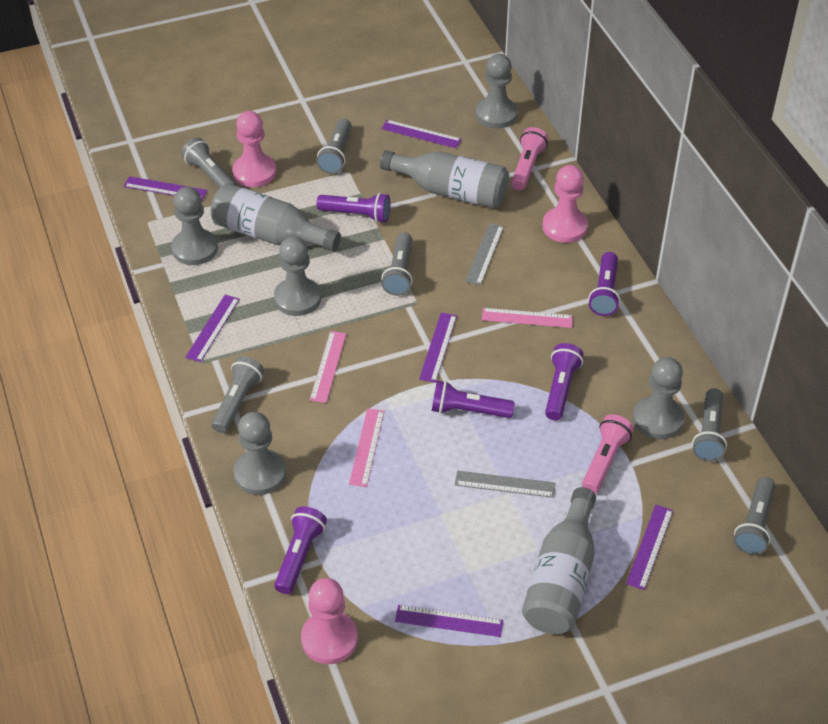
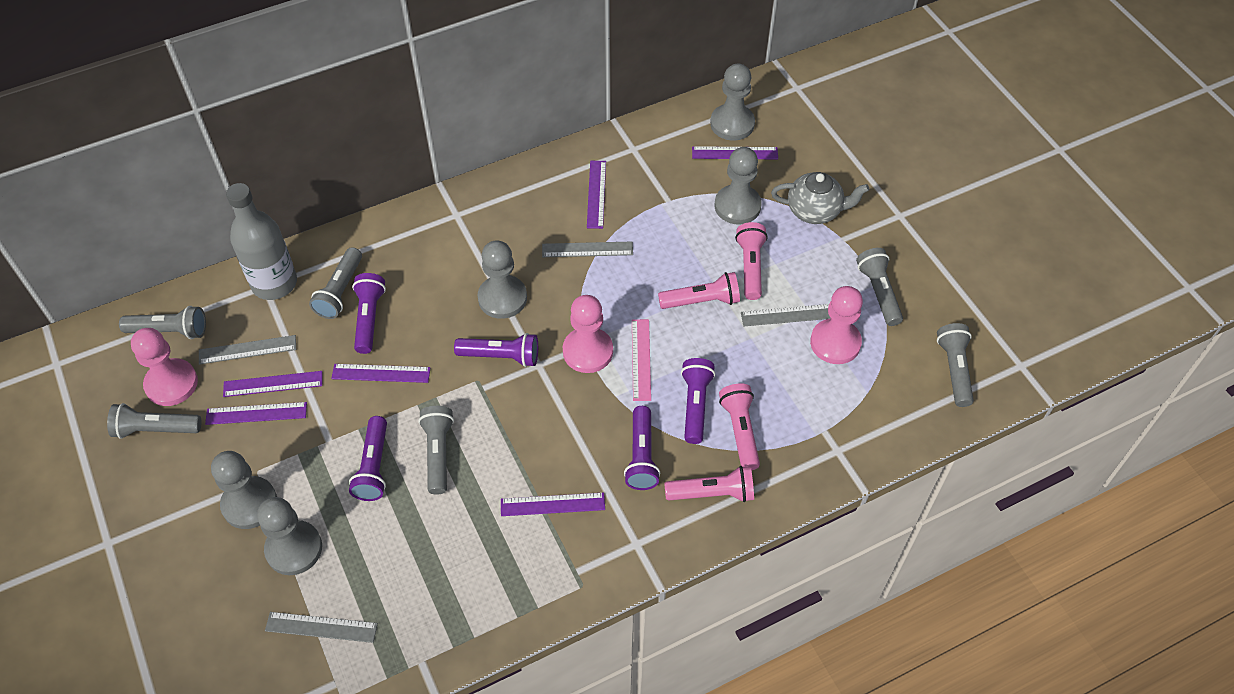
grey bottle: 3 -> 1
grey ruler: 2 -> 4
grey teapot: 0 -> 1
pink flashlight: 2 -> 4
pink ruler: 3 -> 1

